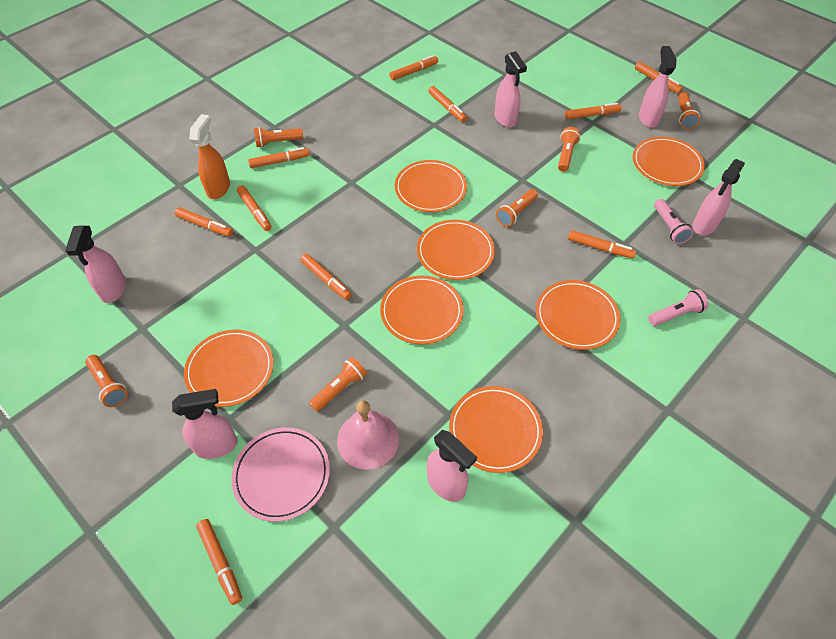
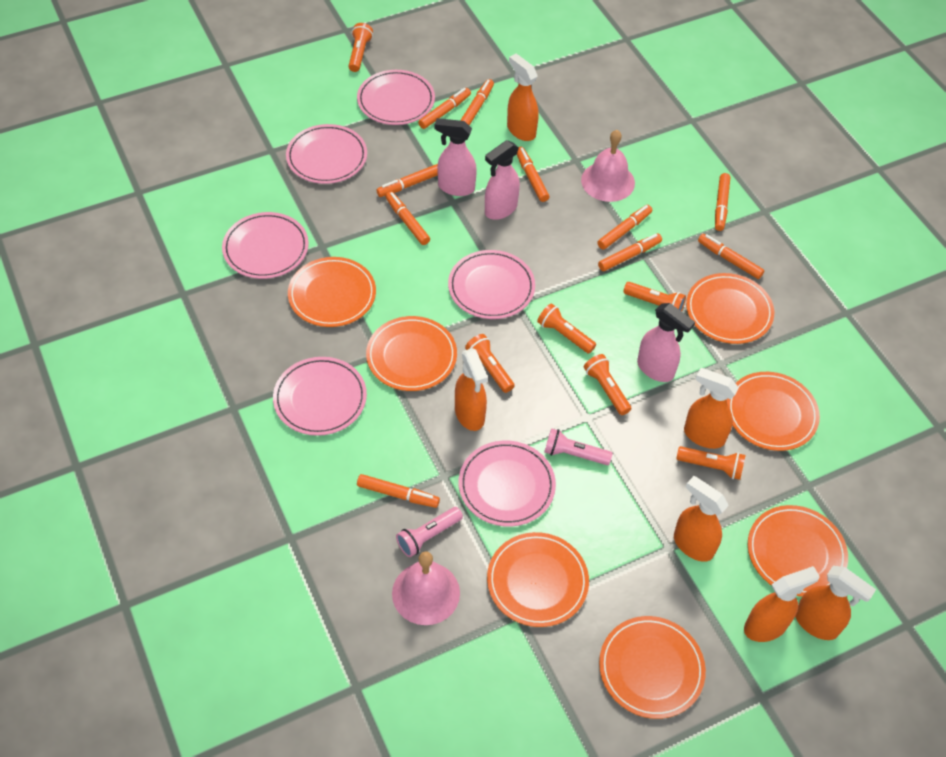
orange spray bottle: 1 -> 6
pink bell: 1 -> 2
pink plate: 1 -> 6
pink spray bottle: 6 -> 3

